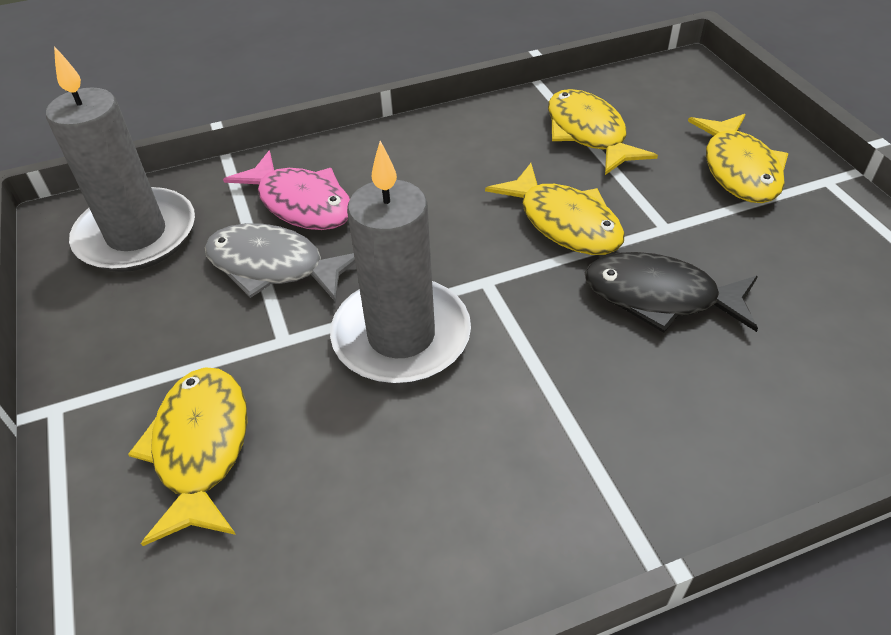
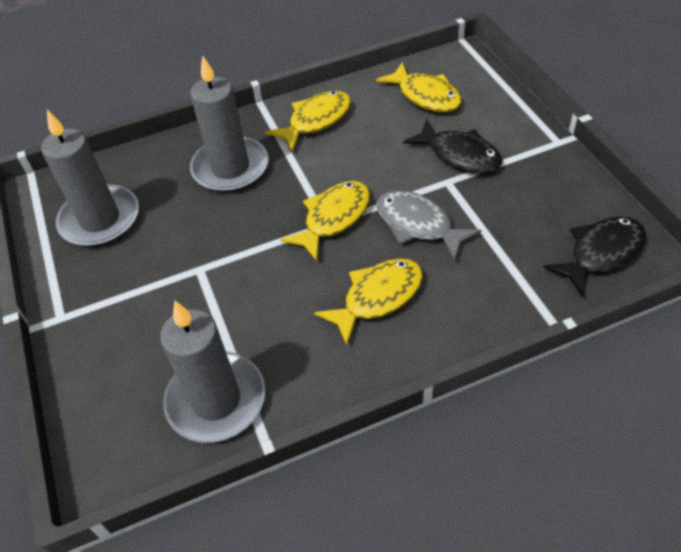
black fish: 1 -> 2
grey candle: 2 -> 3
pink fish: 1 -> 0

